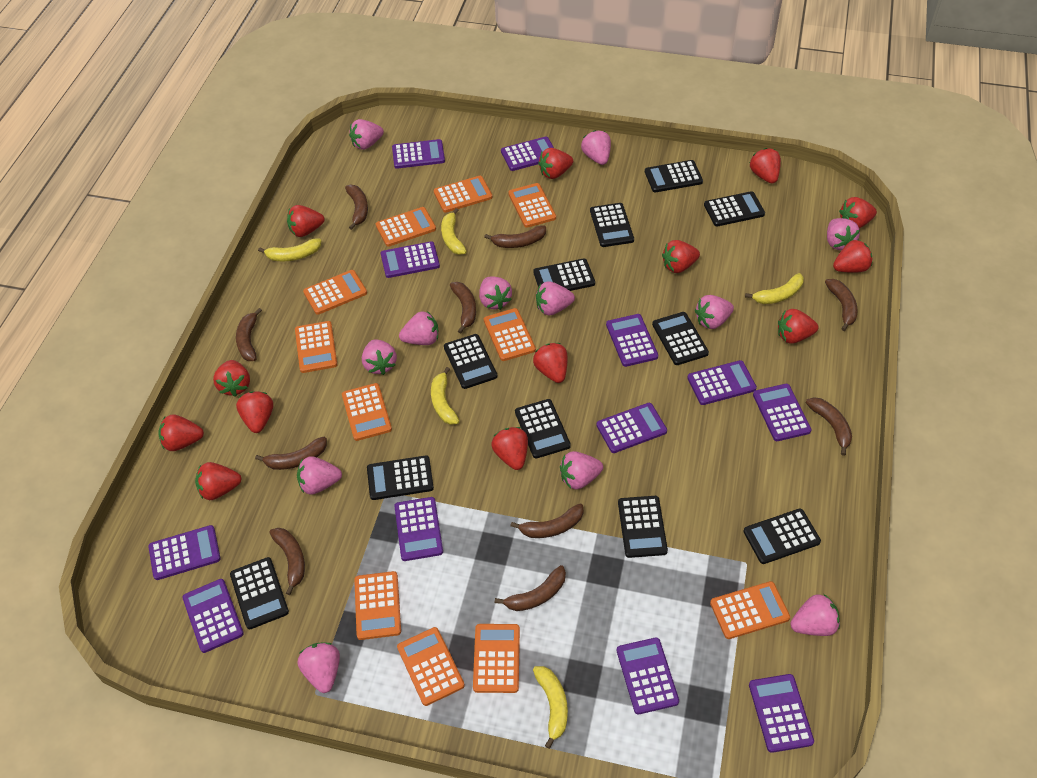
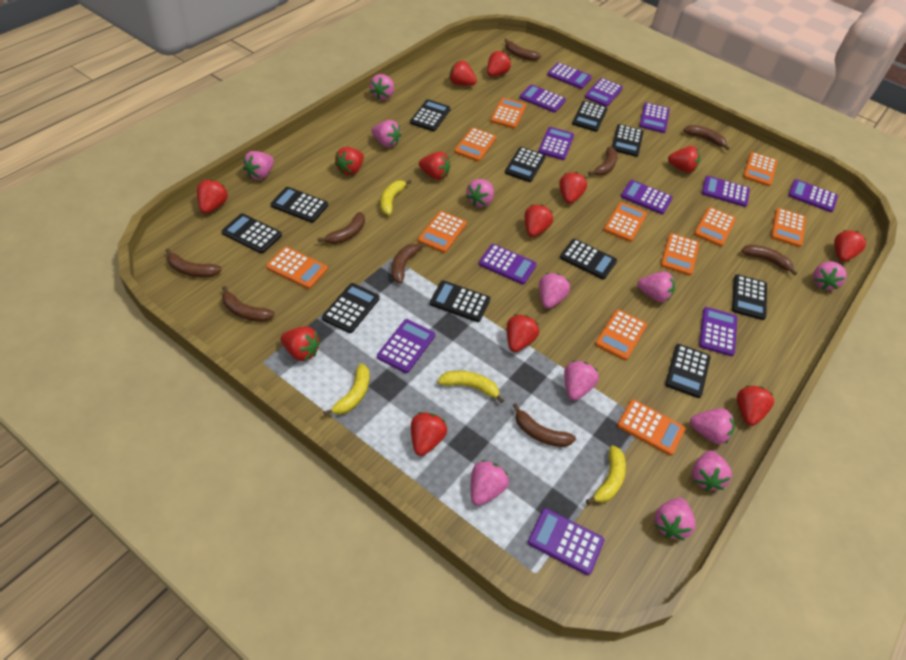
brown banana: 10 -> 9
yellow banana: 5 -> 4

